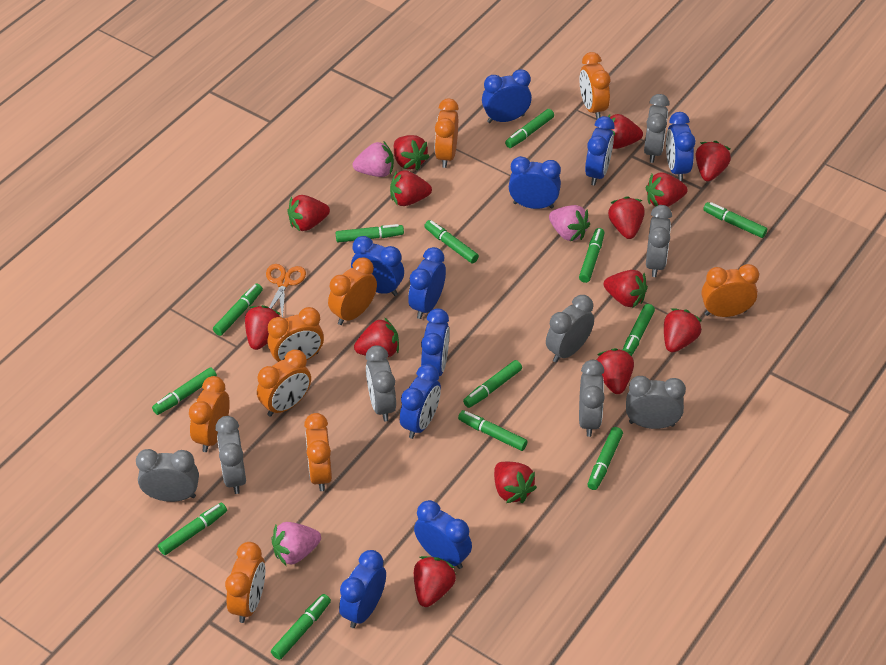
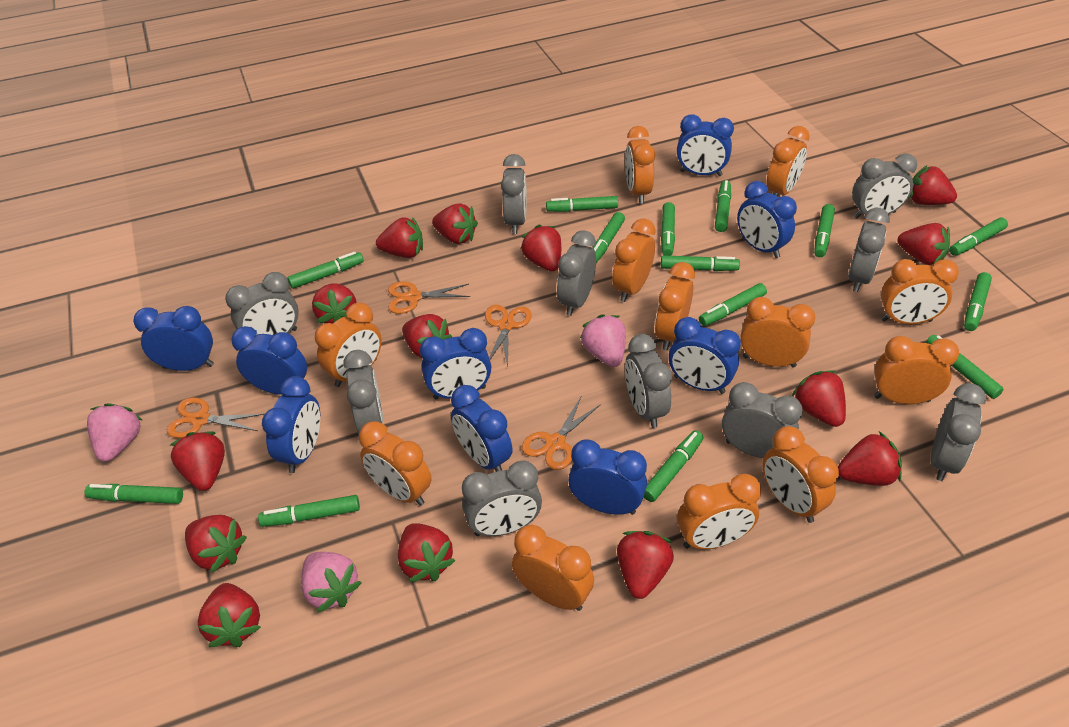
blue clock: 10 -> 9
green marker: 13 -> 14
grey clock: 8 -> 10
orange clock: 9 -> 12
orange scissors: 1 -> 4

